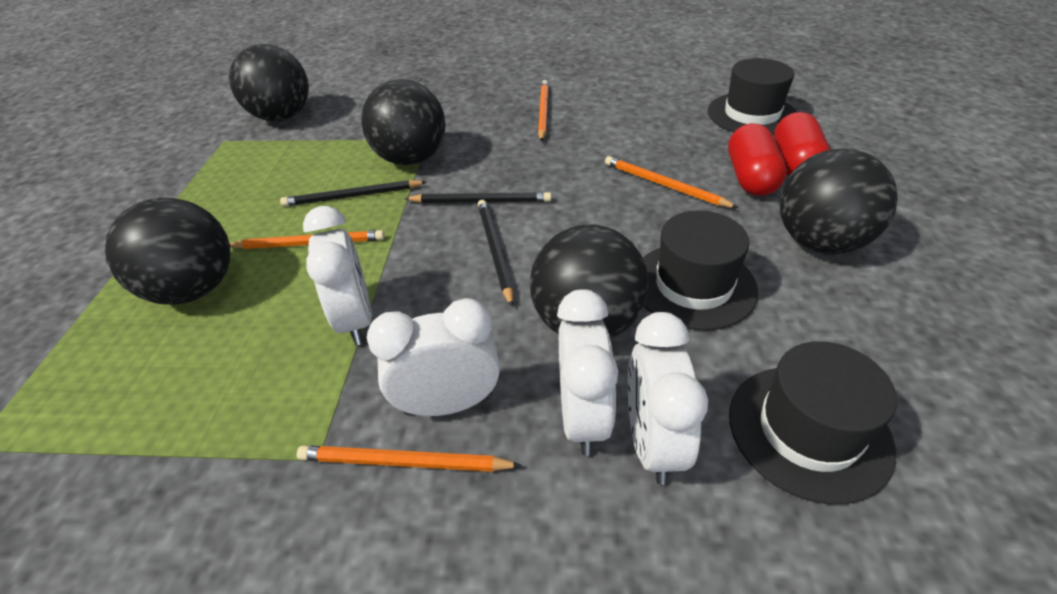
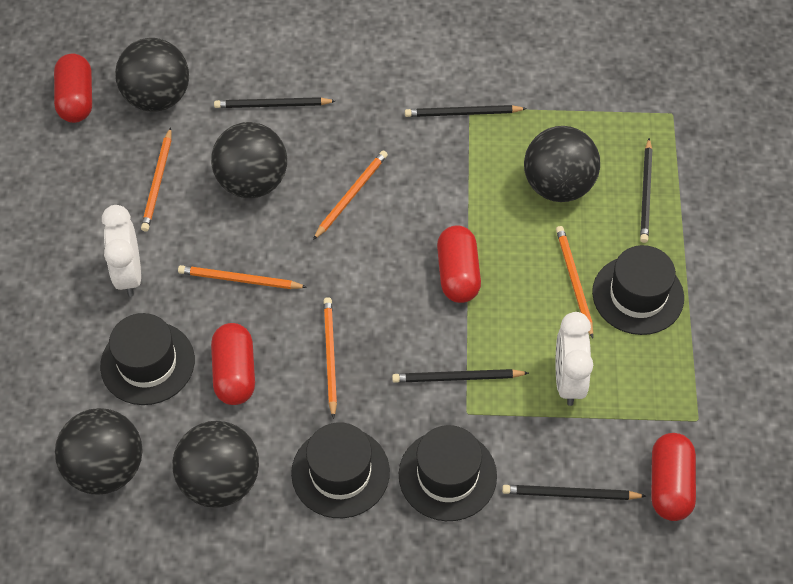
black hat: 3 -> 4
black pencil: 3 -> 5
orange pencil: 4 -> 5
red capsule: 2 -> 4
white clock: 4 -> 2

